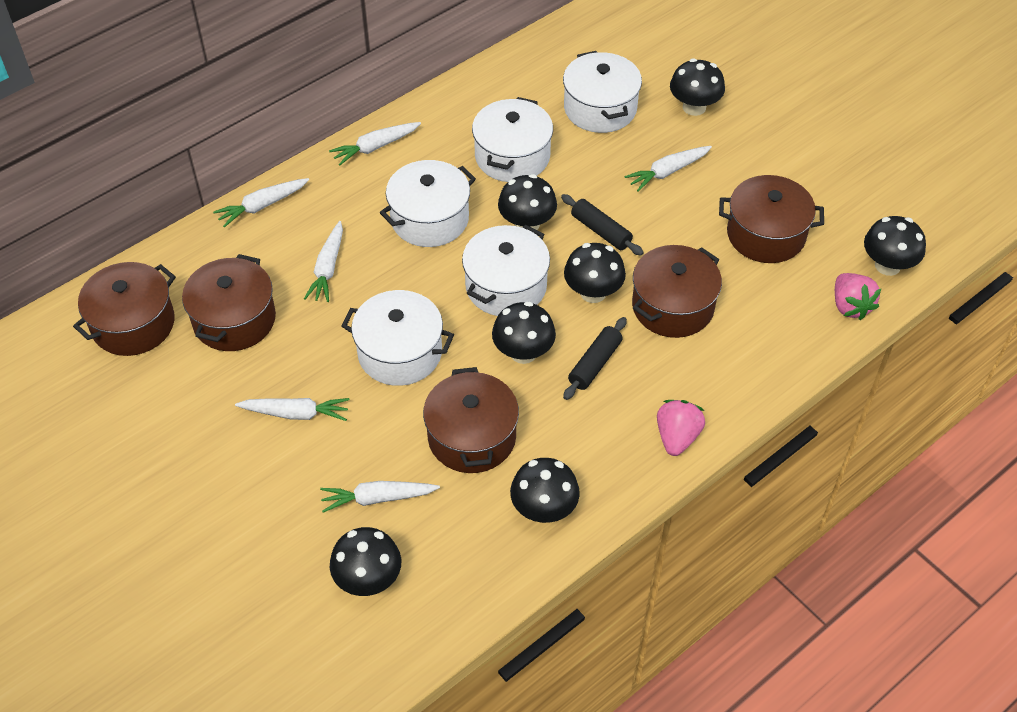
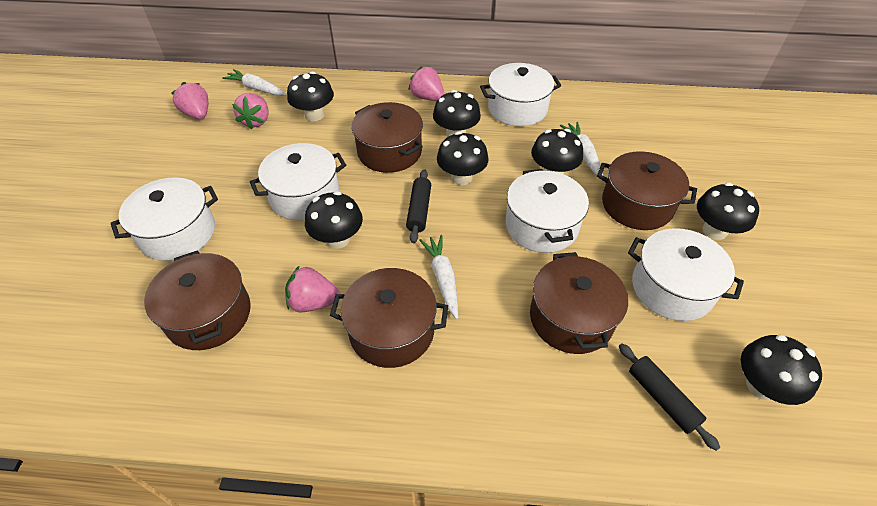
pink strawberry: 2 -> 4
white carrot: 6 -> 3

